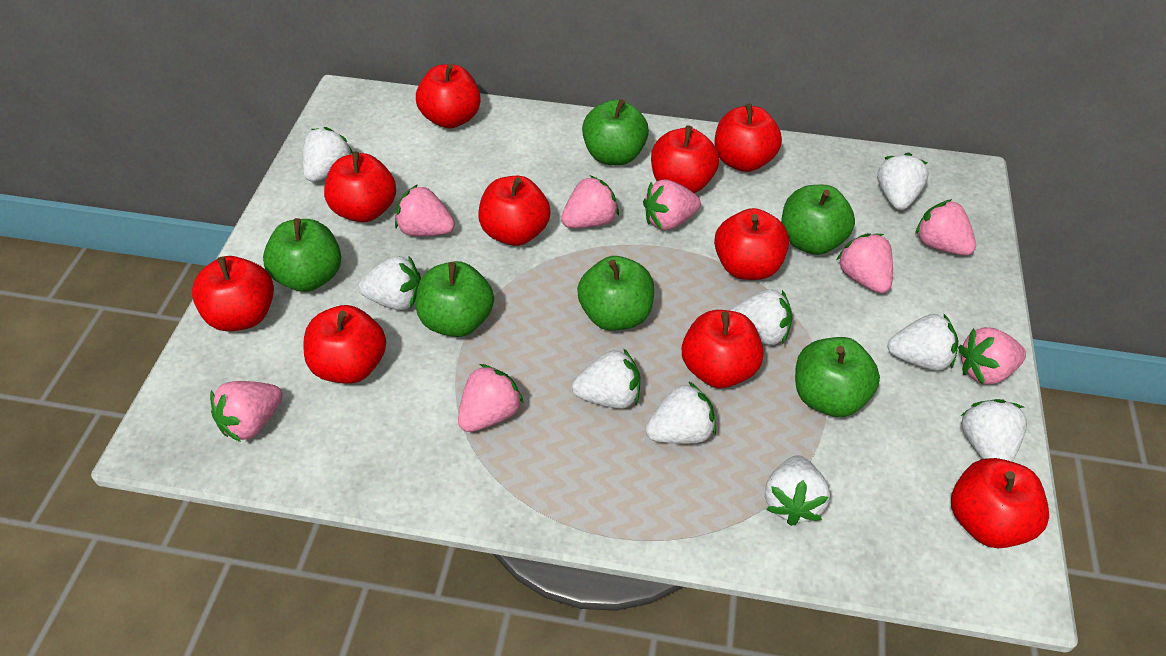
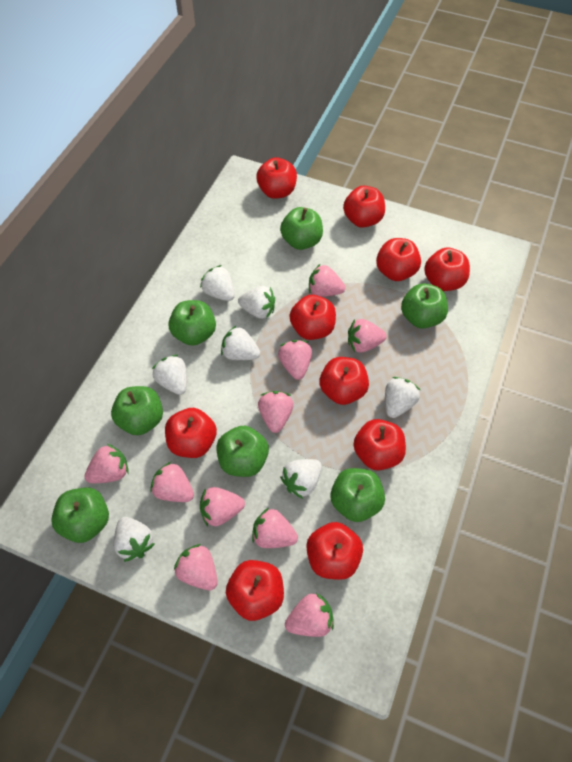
green apple: 6 -> 7
pink strawberry: 8 -> 10
white strawberry: 9 -> 7

